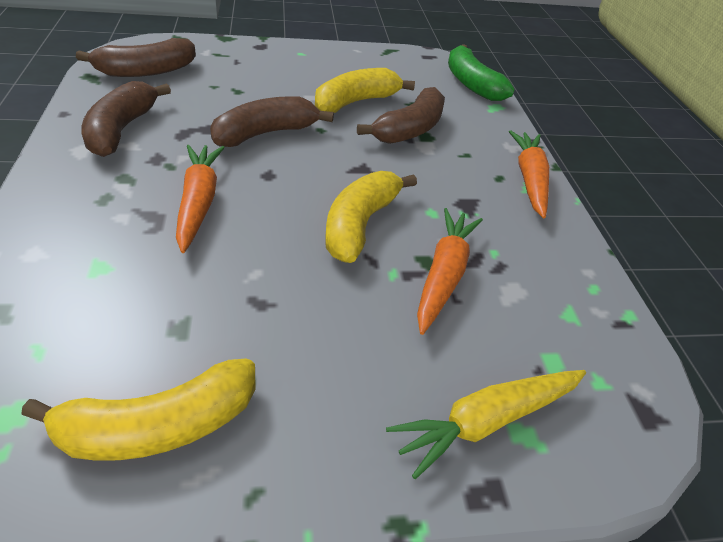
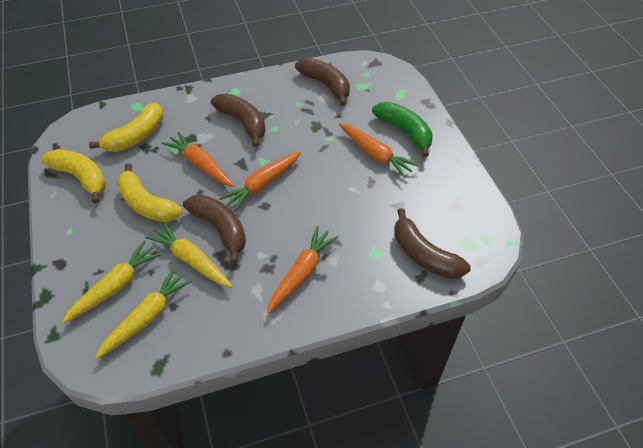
orange carrot: 3 -> 4
yellow carrot: 1 -> 3

